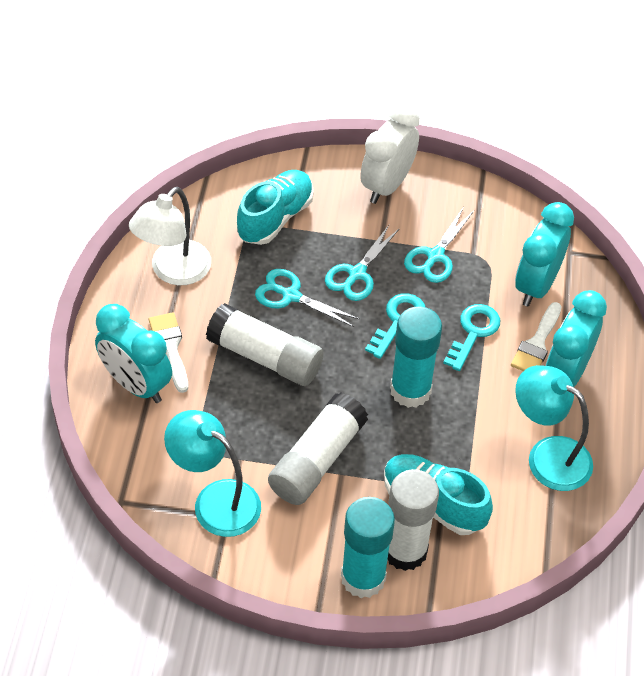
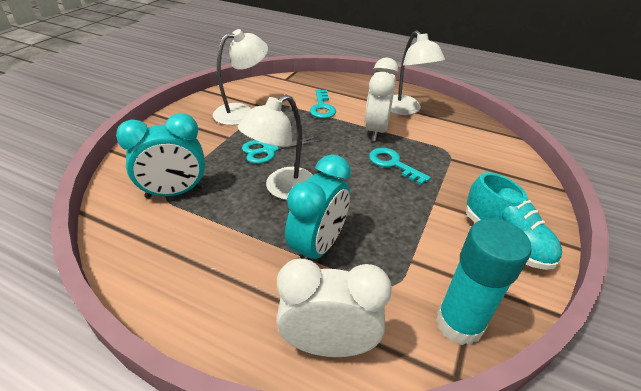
turquoise clock: 3 -> 2
turquoise glue stick: 2 -> 1
turquoise lamp: 2 -> 0
turquoise scissors: 3 -> 1
turquoise shoe: 2 -> 1
white brush: 2 -> 0
white clock: 1 -> 2
white glue stick: 3 -> 0
white lamp: 1 -> 3

